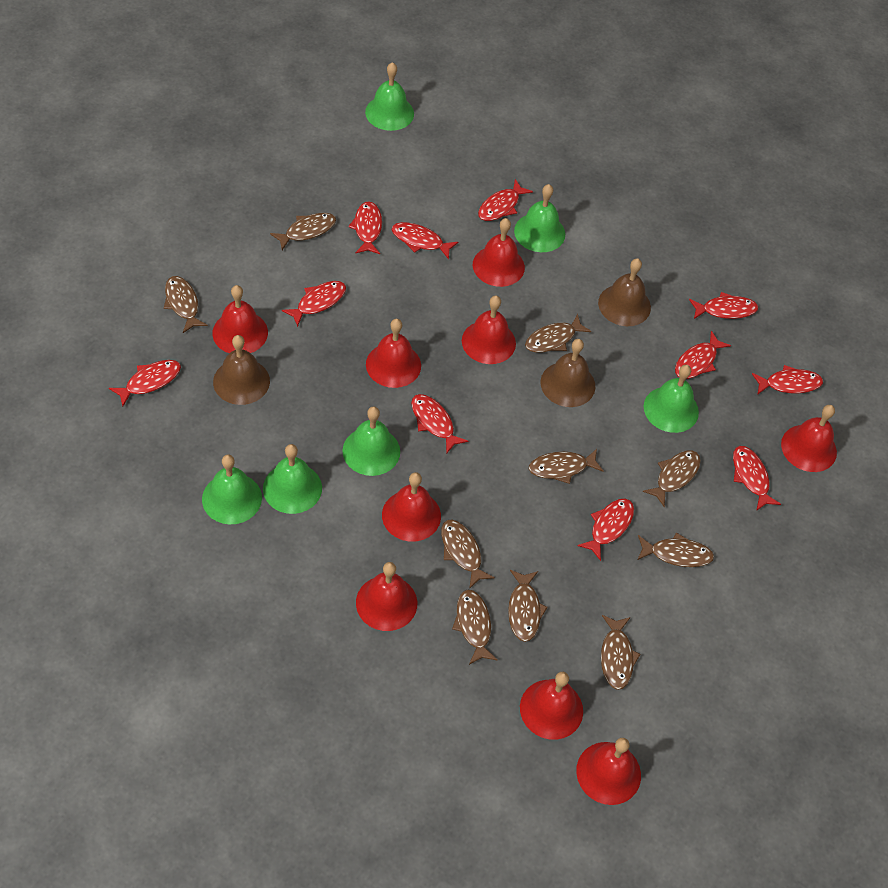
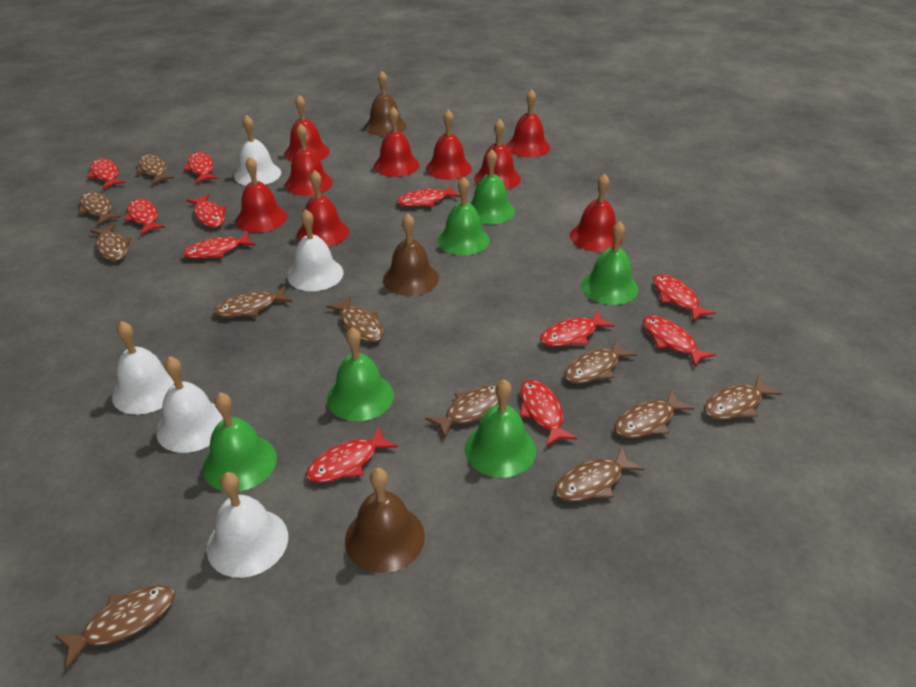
brown fish: 10 -> 11
white bell: 0 -> 5

